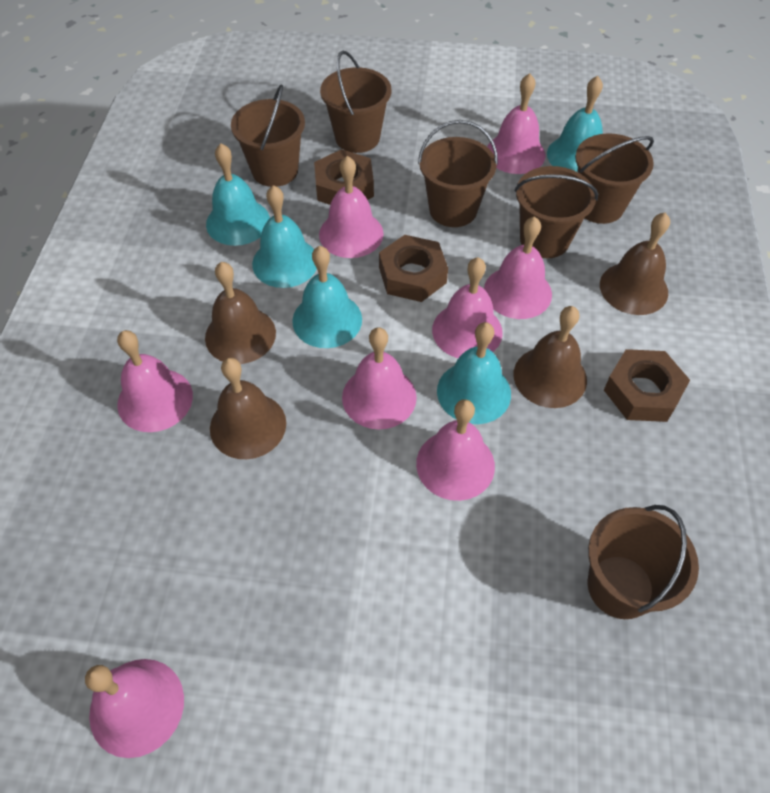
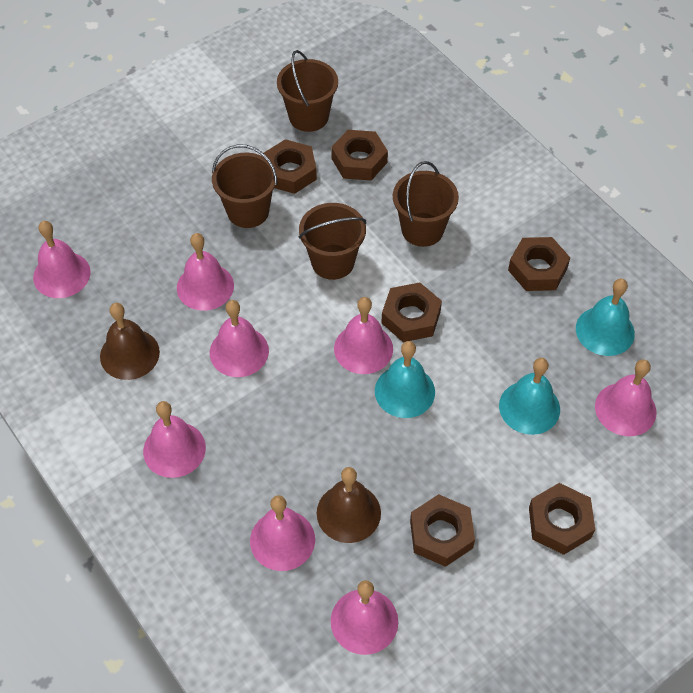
brown bell: 4 -> 2
brown bucket: 6 -> 4
brown nut: 3 -> 6
turquoise bell: 5 -> 3

